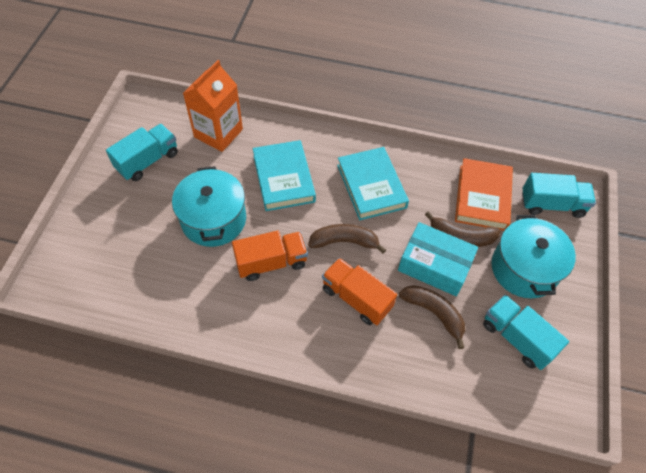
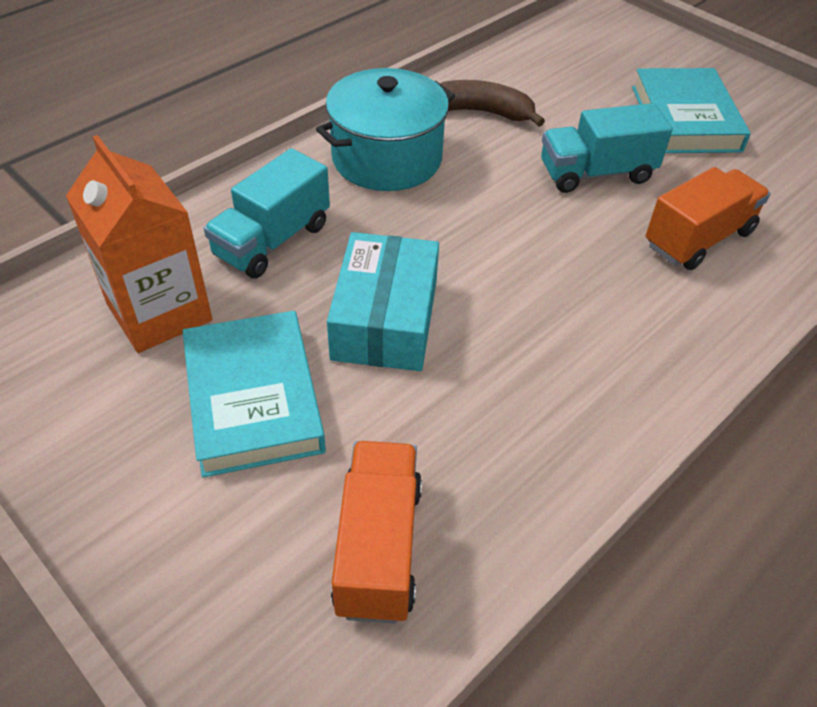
brown banana: 3 -> 1
orange book: 1 -> 0
turquoise pot: 2 -> 1
turquoise truck: 3 -> 2

